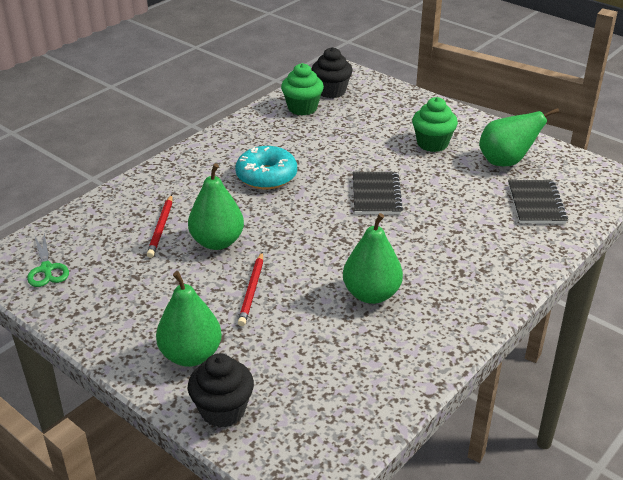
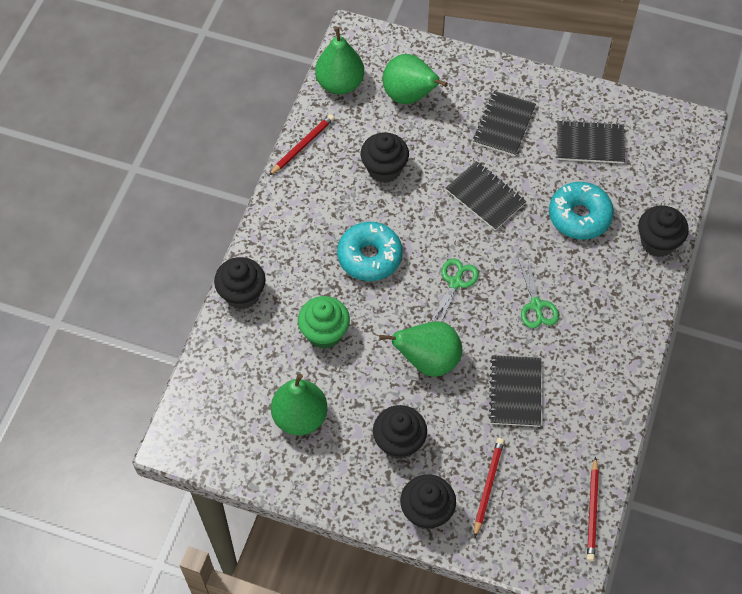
black cupcake: 2 -> 5
black notebook: 2 -> 4
green cupcake: 2 -> 1
green scissors: 1 -> 2
red pencil: 2 -> 3
turquoise donut: 1 -> 2

